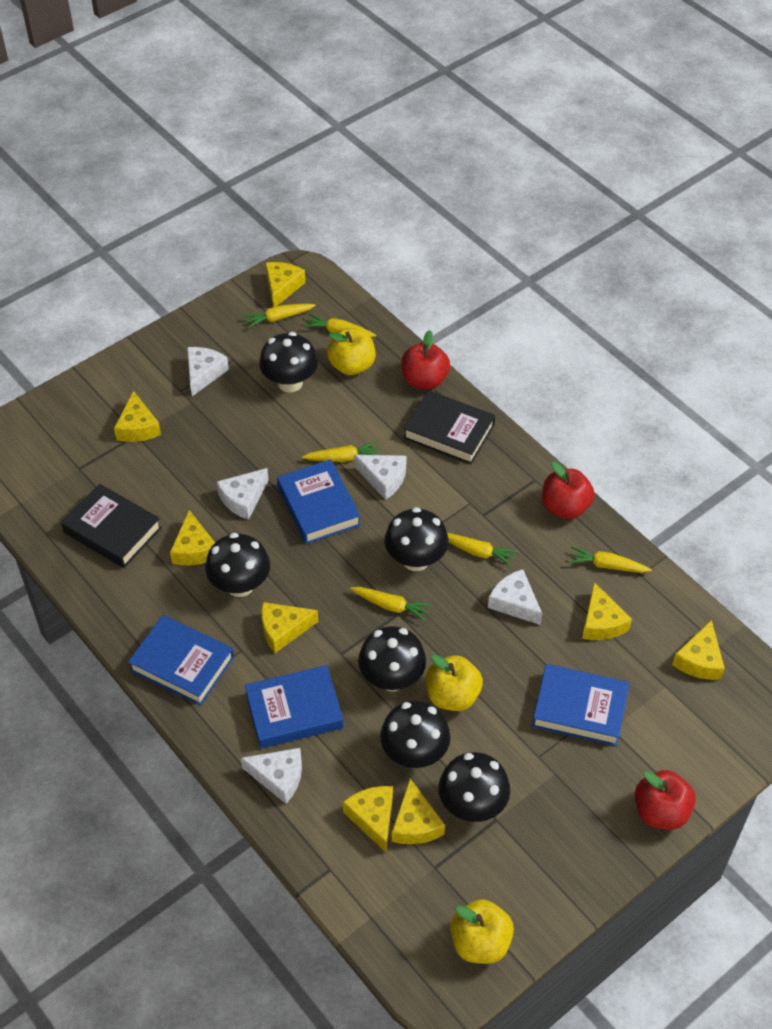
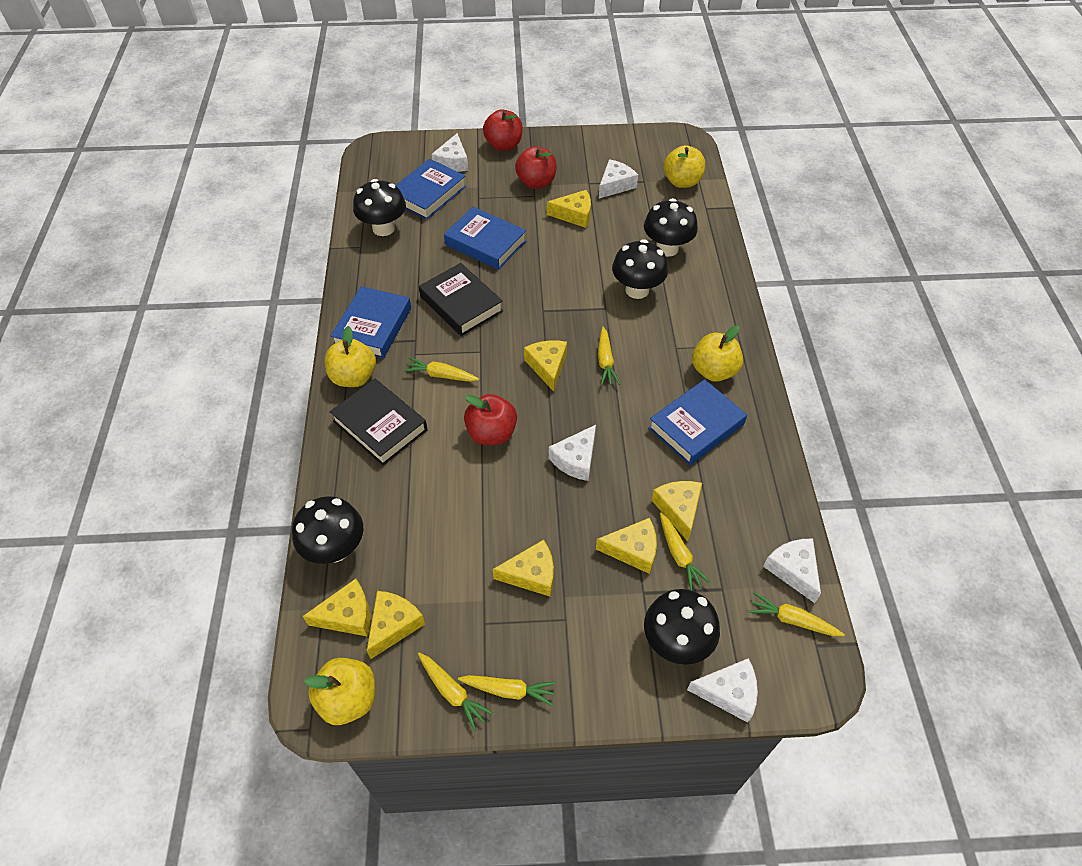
black mushroom: 6 -> 5
yellow apple: 3 -> 4
yellow cheese: 8 -> 7

